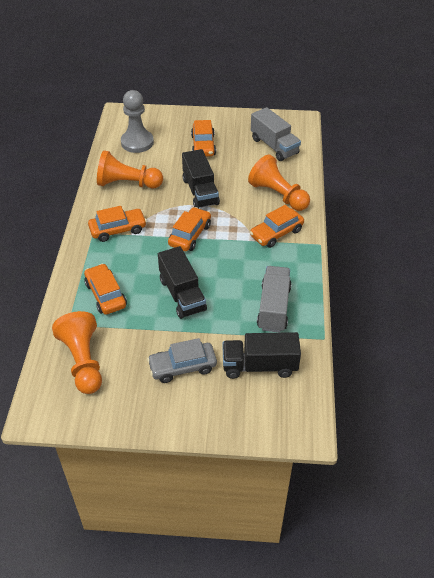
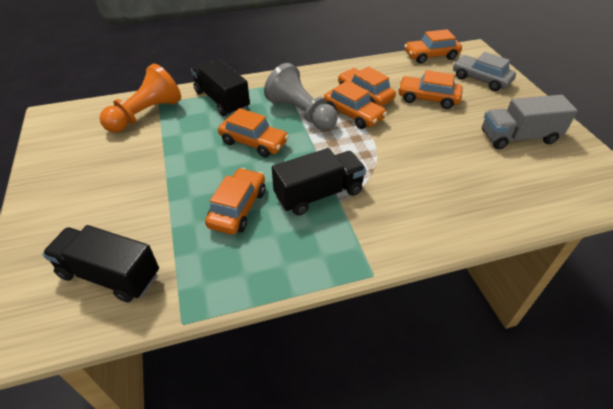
grey truck: 2 -> 1
orange car: 5 -> 6
orange pawn: 3 -> 1

